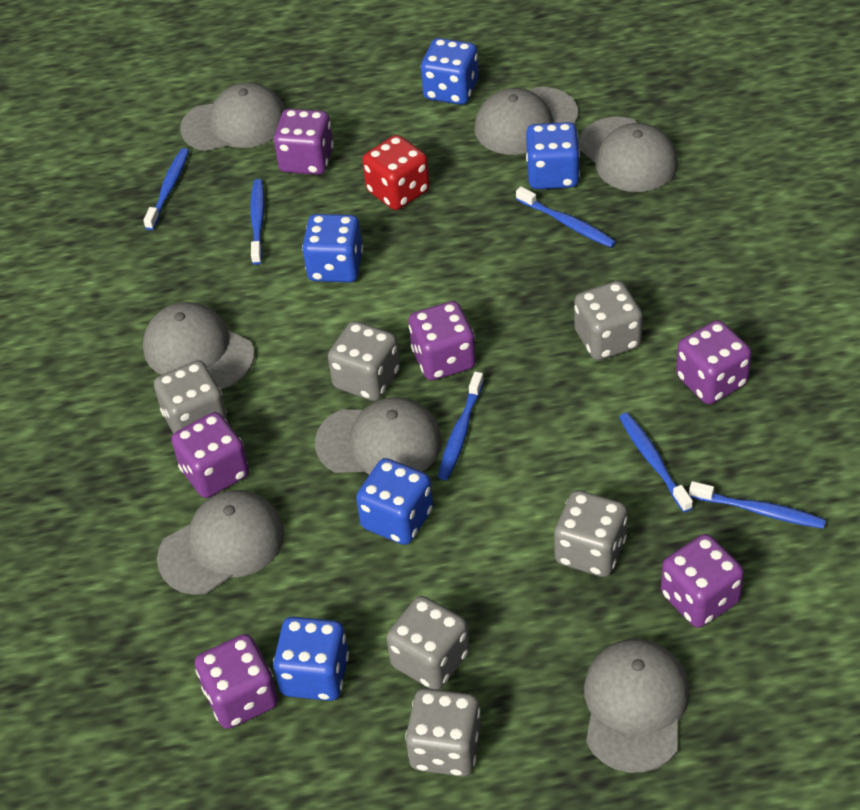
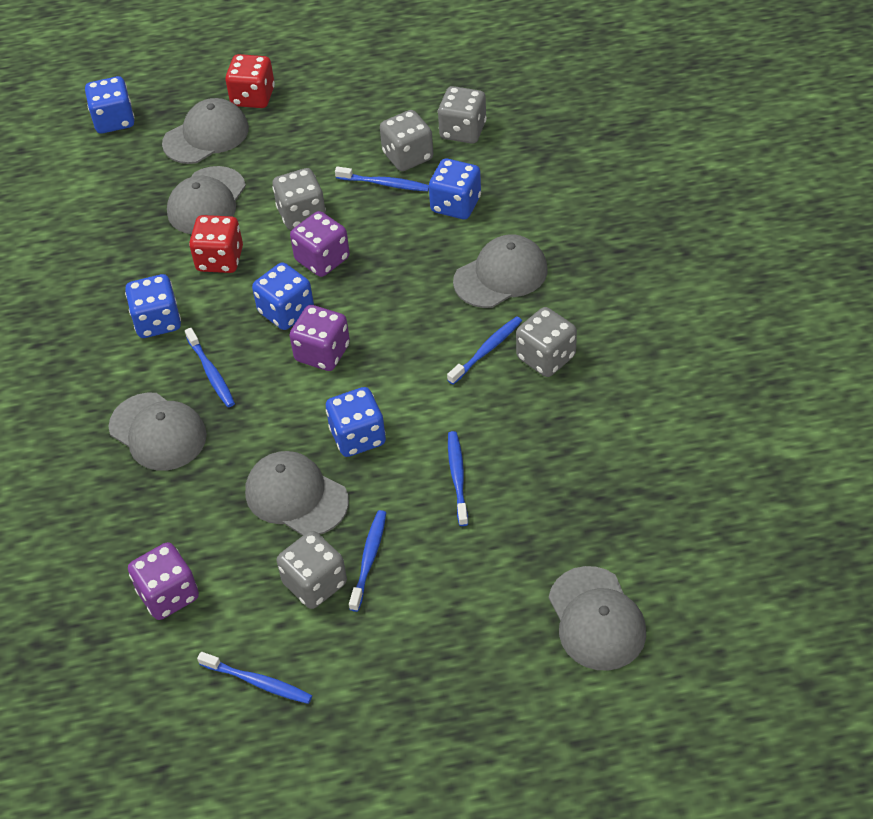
grey cap: 7 -> 6
grey dice: 6 -> 5
purple dice: 6 -> 3
red dice: 1 -> 2

